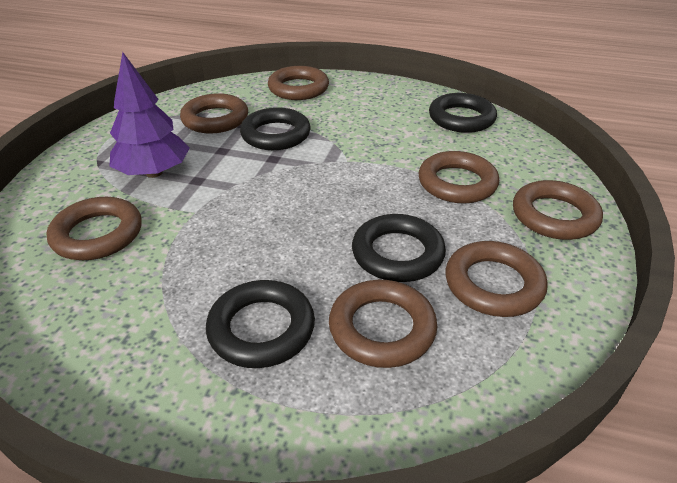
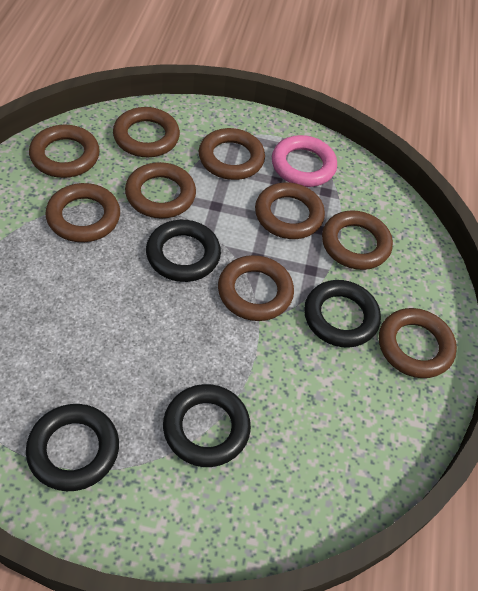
brown ring: 7 -> 9
pink ring: 0 -> 1
purple tree: 1 -> 0

